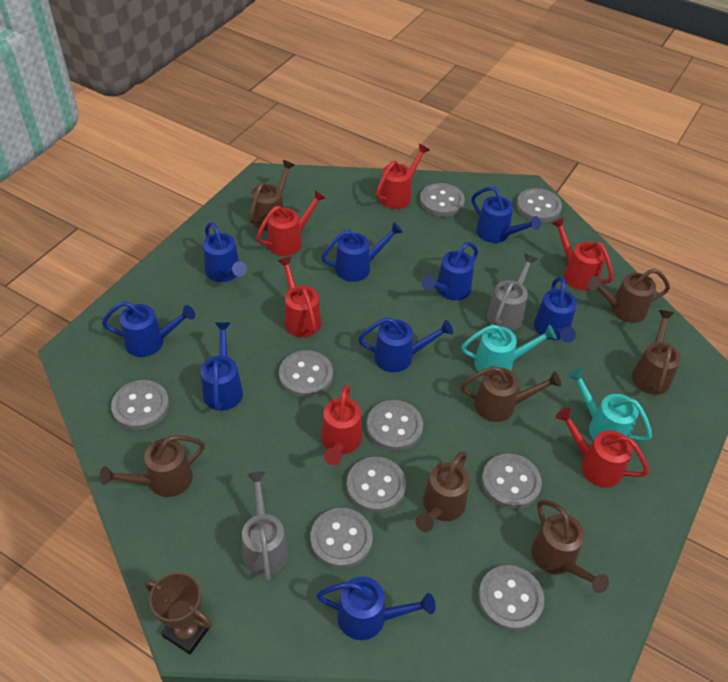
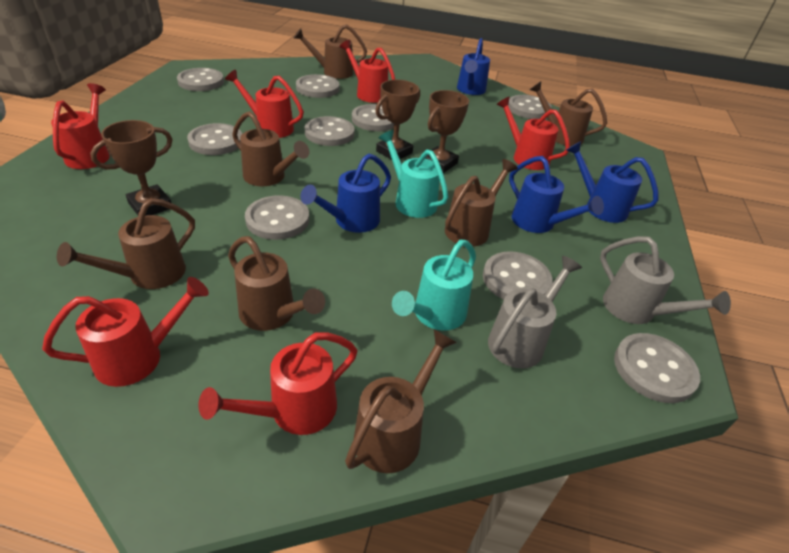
blue watering can: 9 -> 4
brown trophy: 1 -> 3

